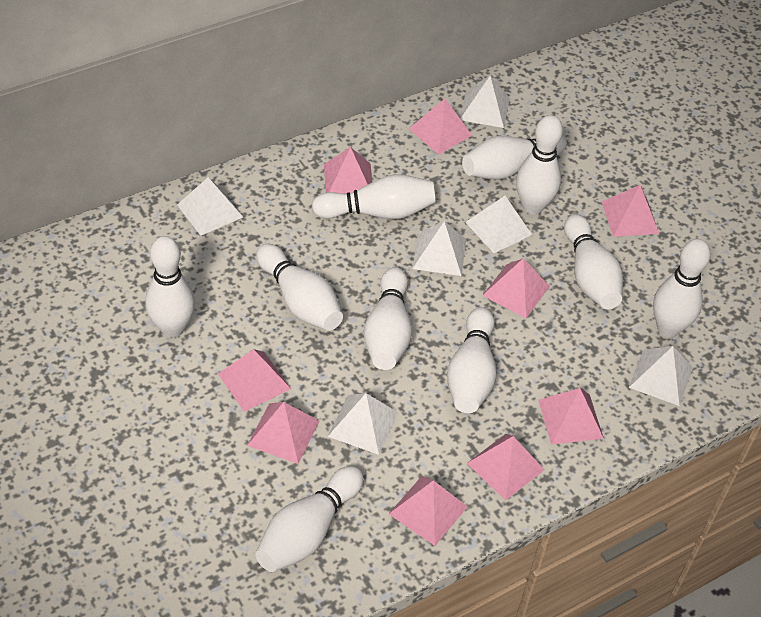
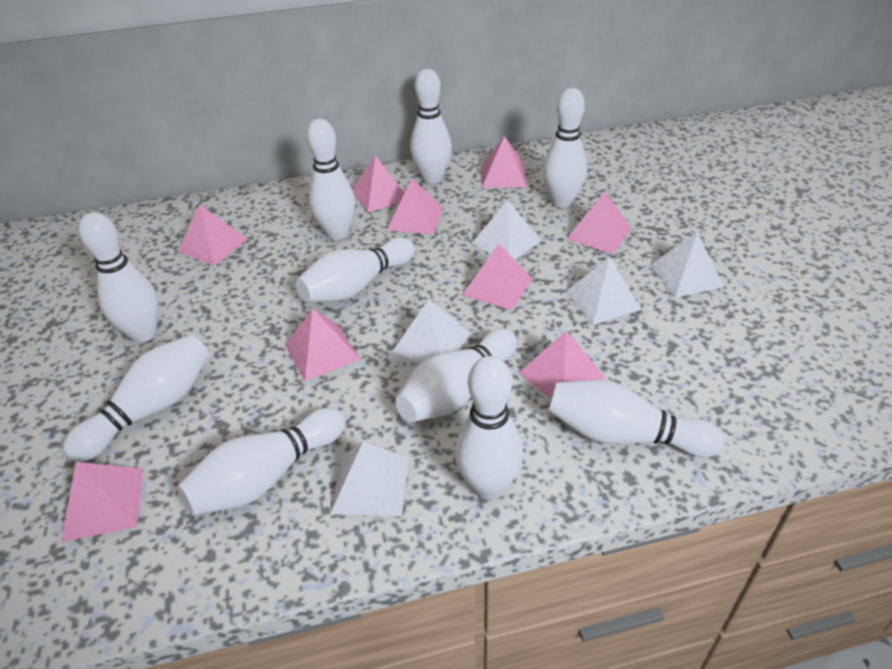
white pyramid: 6 -> 5

